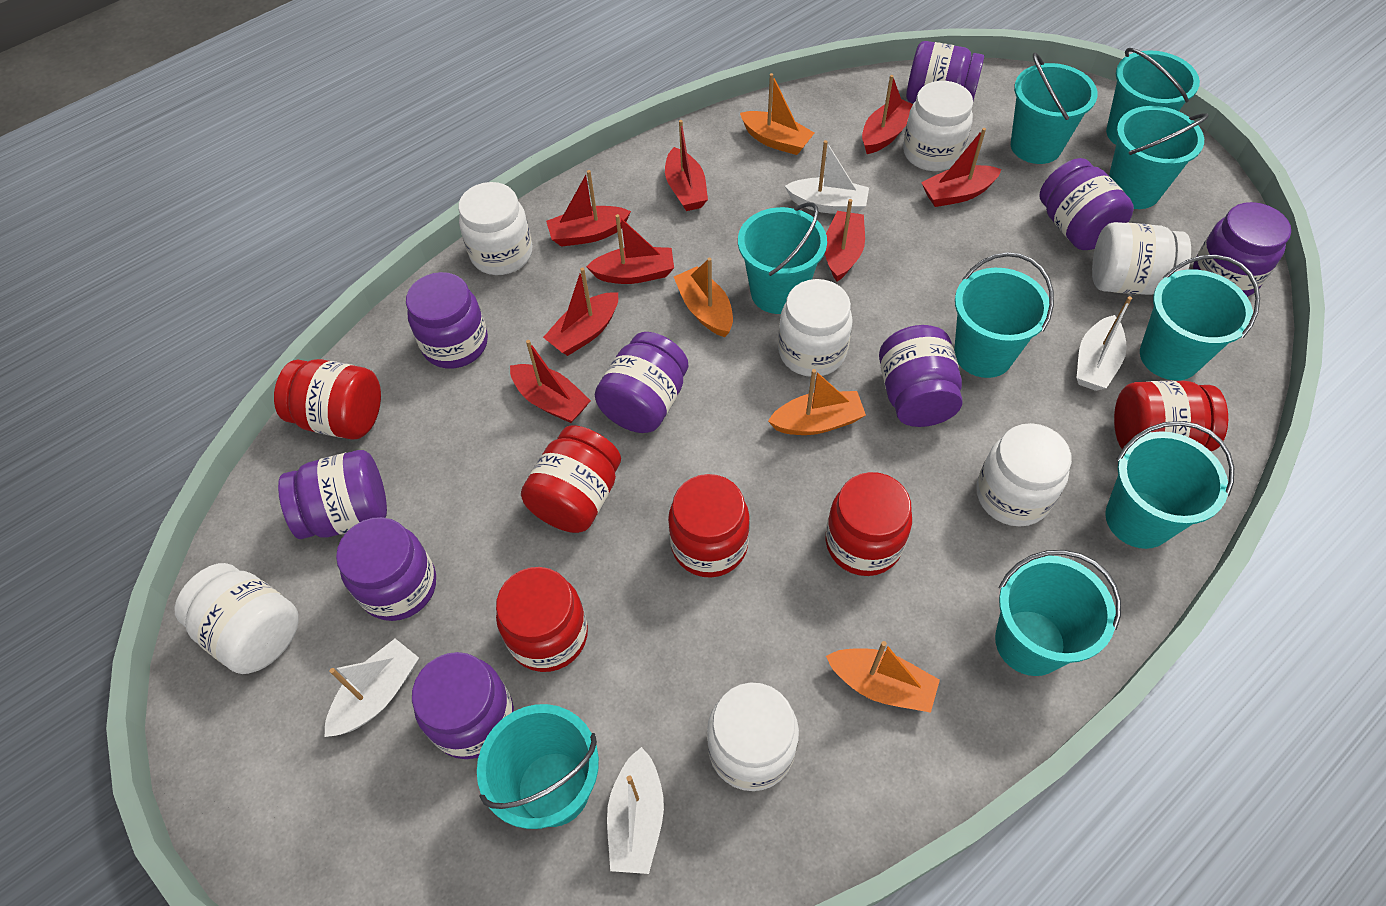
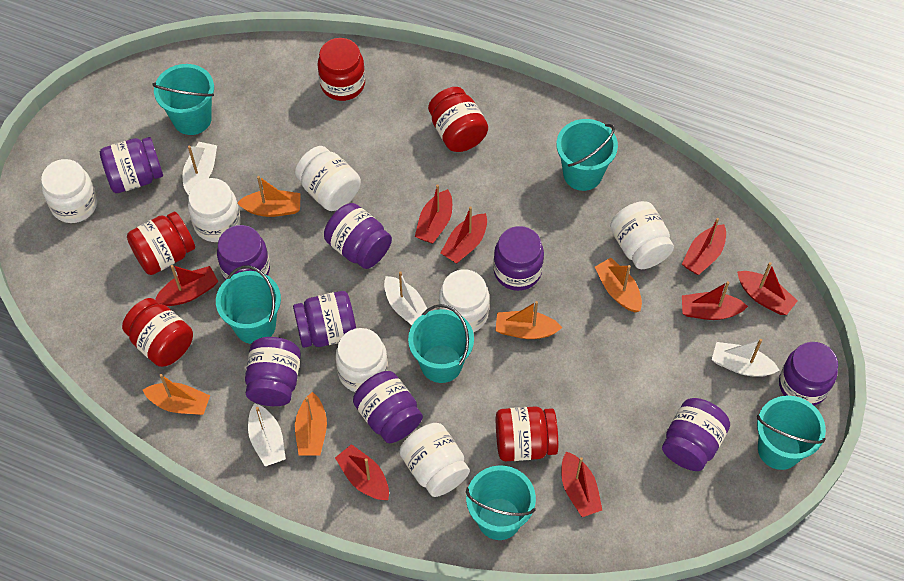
orange boat: 4 -> 5
red jar: 6 -> 5
turquoise bucket: 9 -> 6

